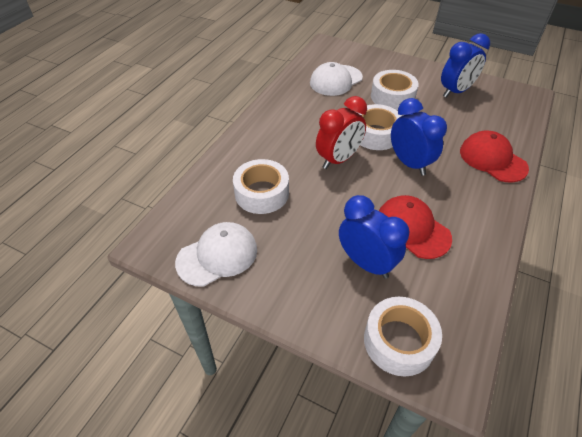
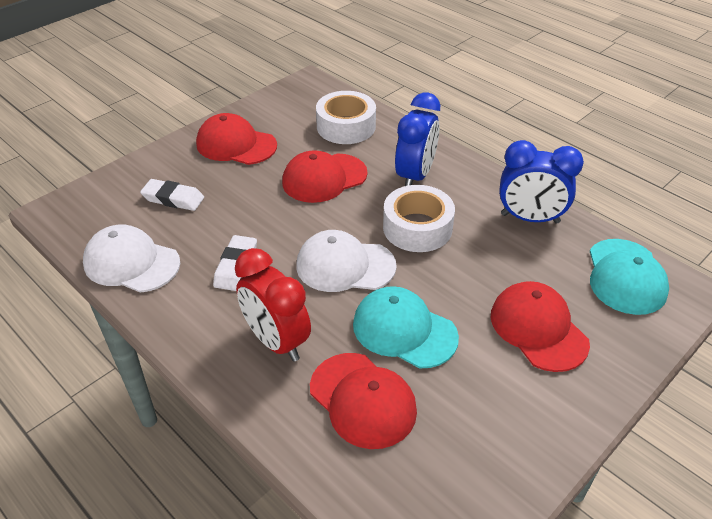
blue clock: 3 -> 2
red cap: 2 -> 4
turquoise cap: 0 -> 2
white eraser: 0 -> 2
white tape: 4 -> 2

